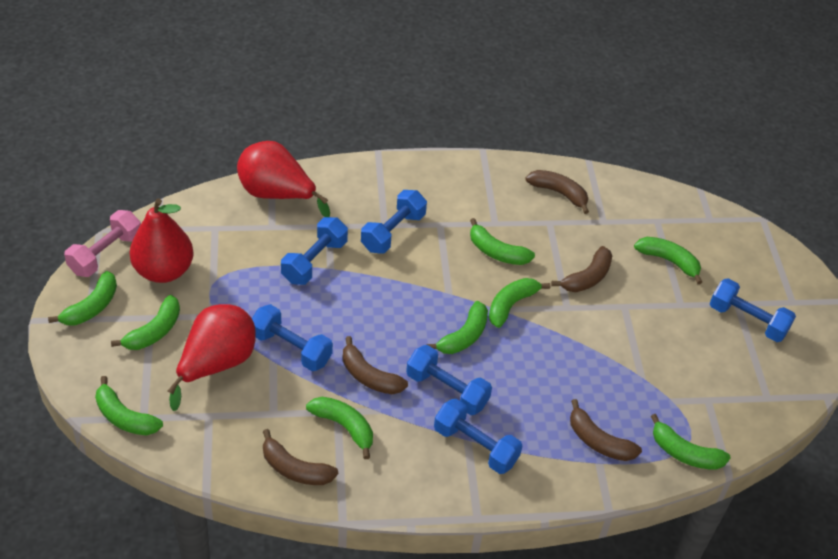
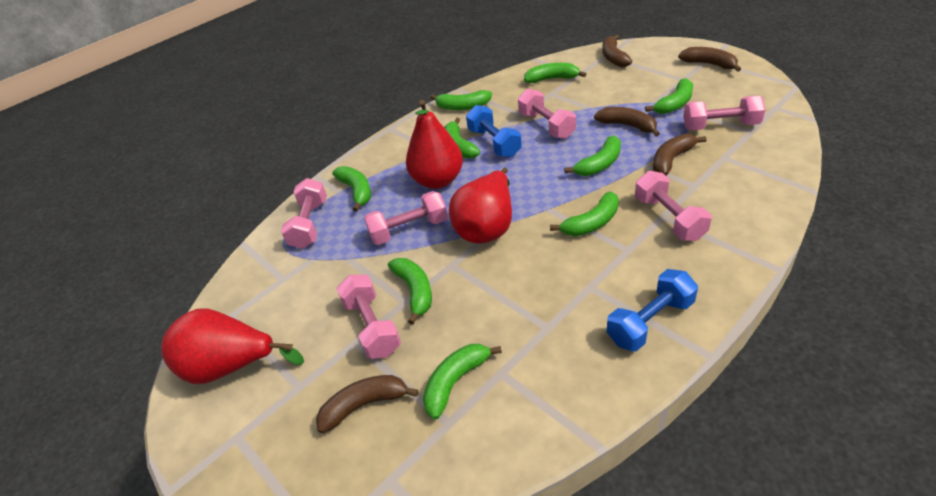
blue dumbbell: 6 -> 2
pink dumbbell: 1 -> 6

